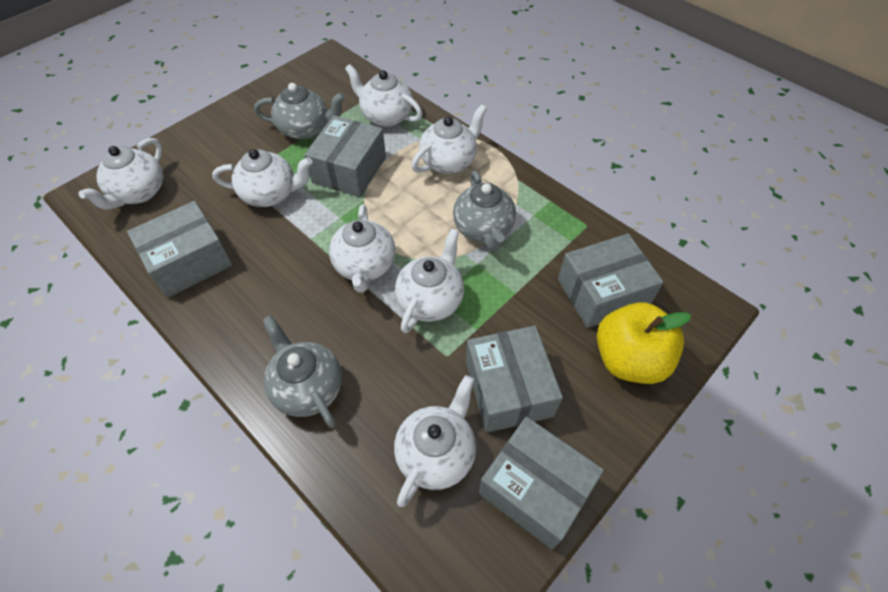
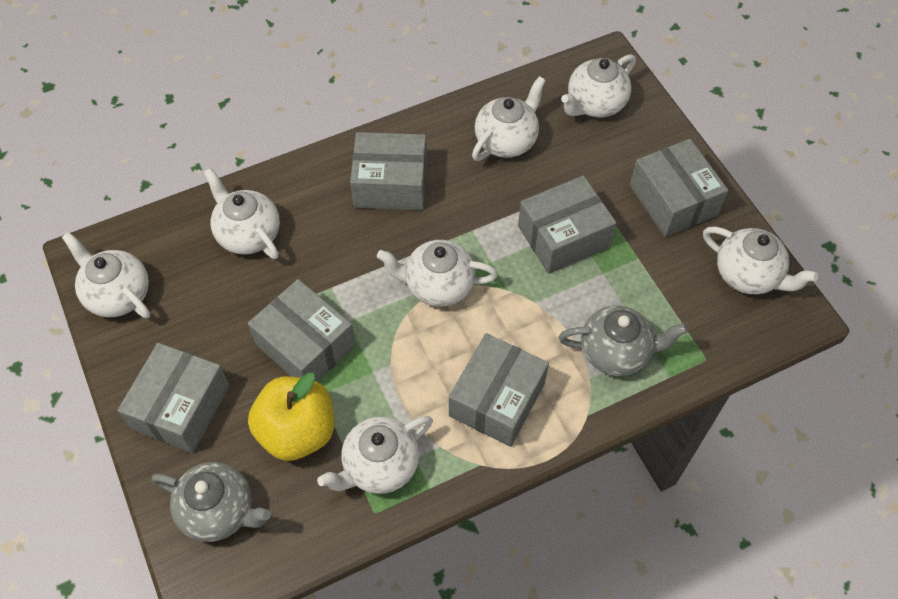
grey box: 5 -> 6
grey teapot: 3 -> 2

